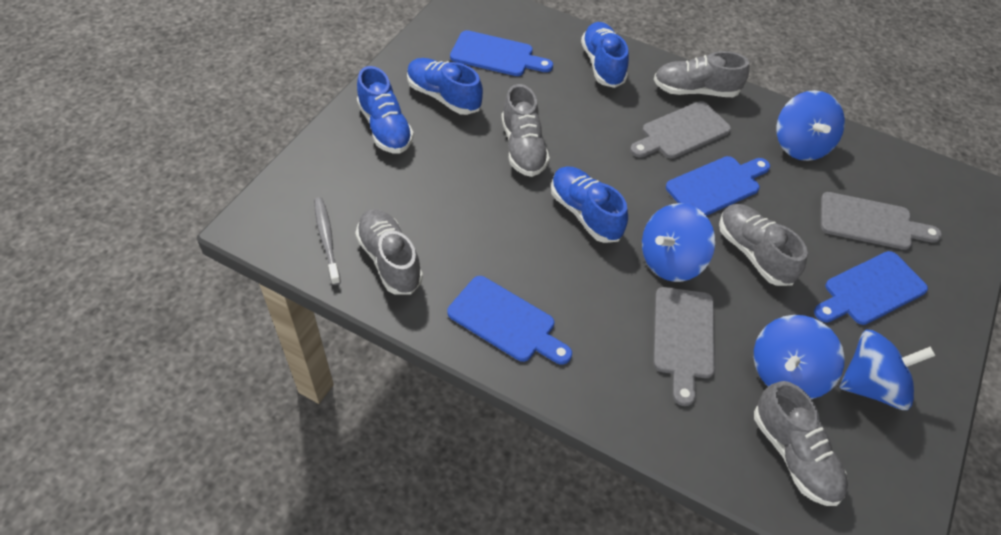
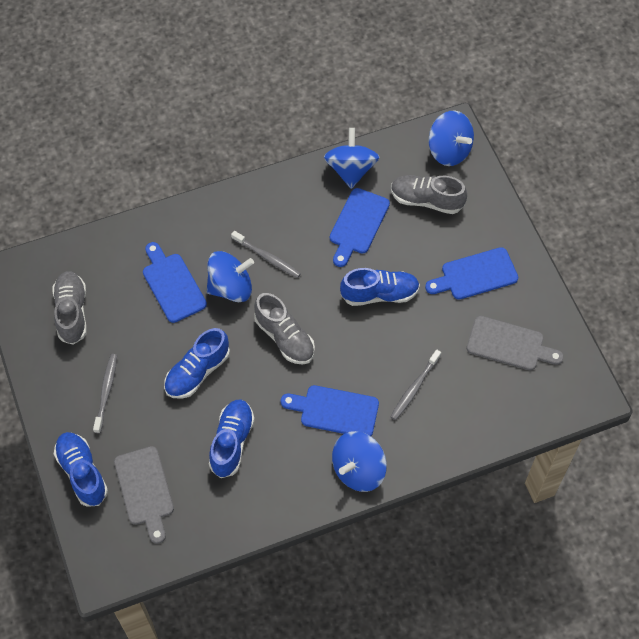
grey cutting board: 3 -> 2
grey shoe: 5 -> 3
grey toothbrush: 1 -> 3

